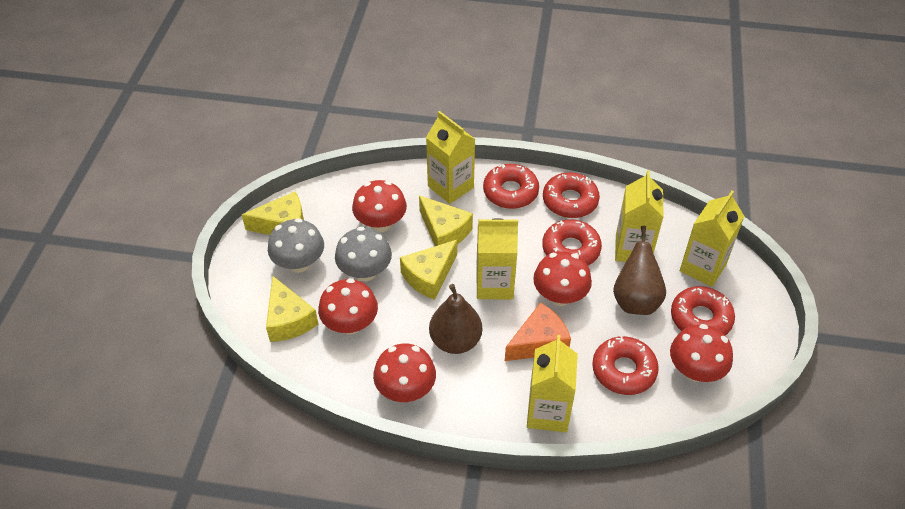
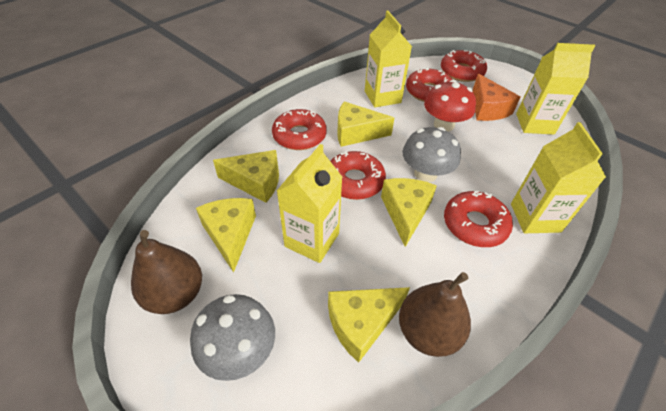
red mushroom: 5 -> 1
yellow carton: 5 -> 4
yellow cheese: 4 -> 5

